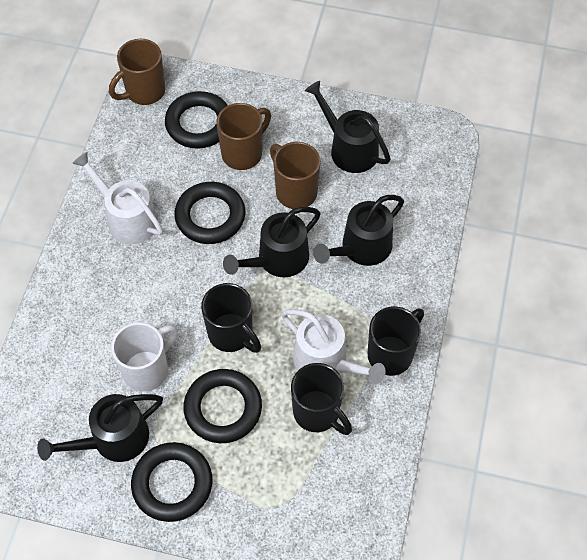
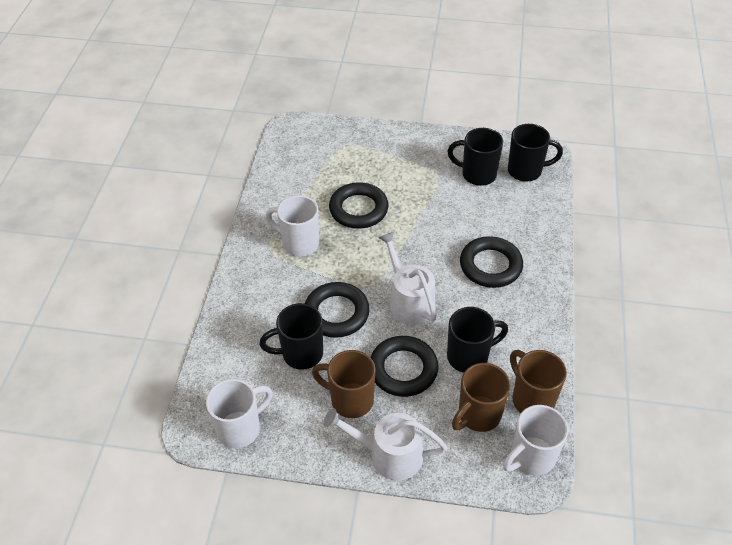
black mug: 3 -> 4
black watering can: 4 -> 0
white mug: 1 -> 3

